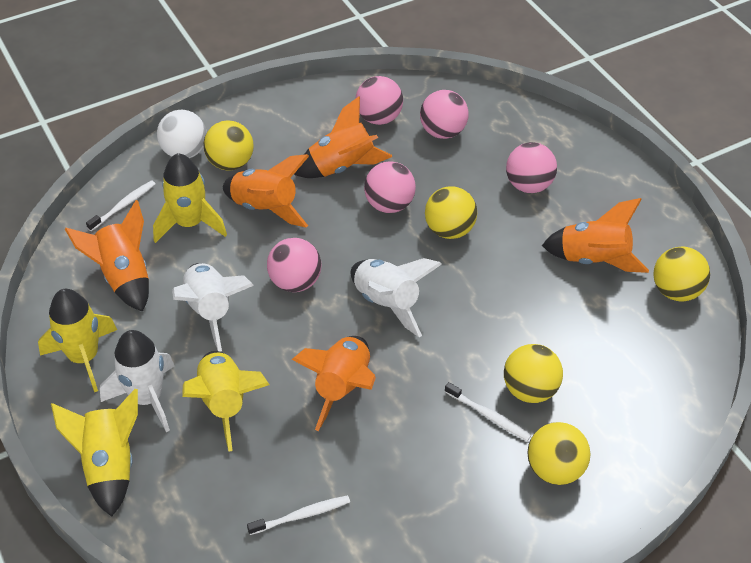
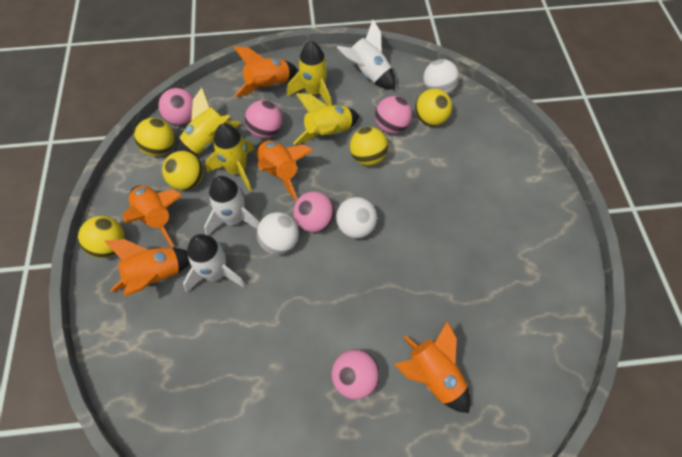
white ball: 1 -> 3
white toothbrush: 3 -> 0

